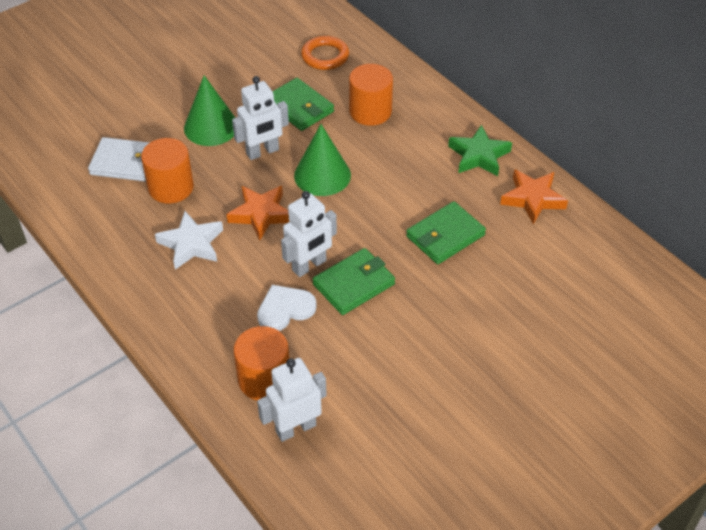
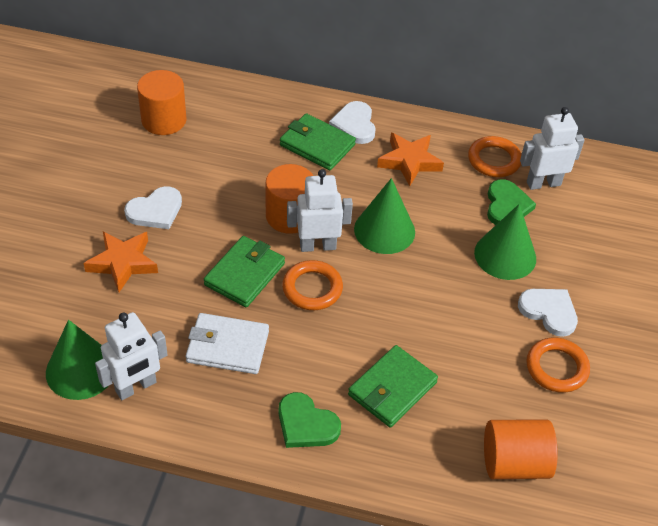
green cone: 2 -> 3
green heart: 0 -> 2
green star: 1 -> 0
orange ring: 1 -> 3
white heart: 1 -> 3
white star: 1 -> 0

